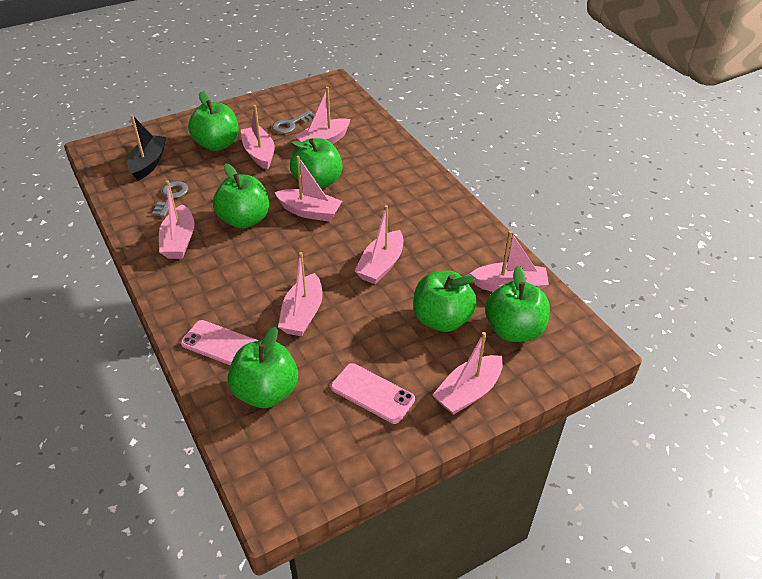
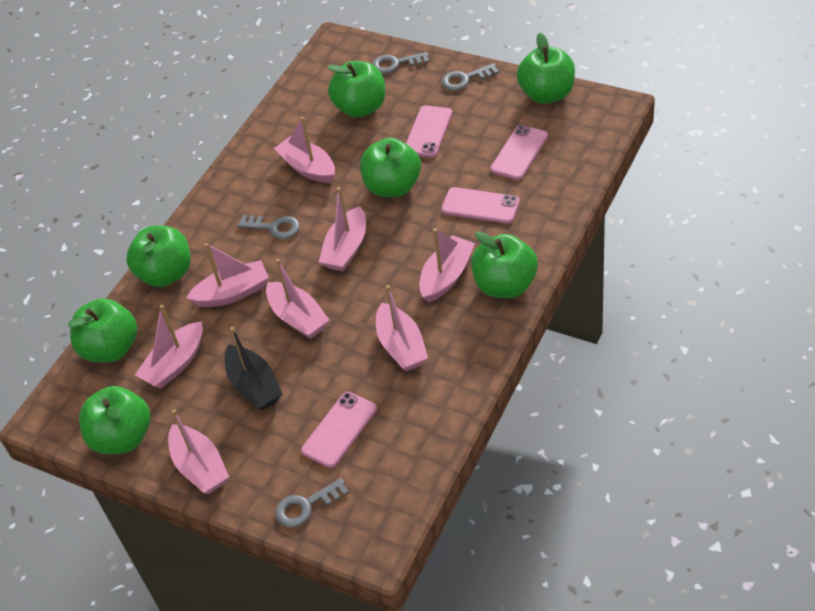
green apple: 6 -> 7
grey key: 2 -> 4
pink phone: 2 -> 4

